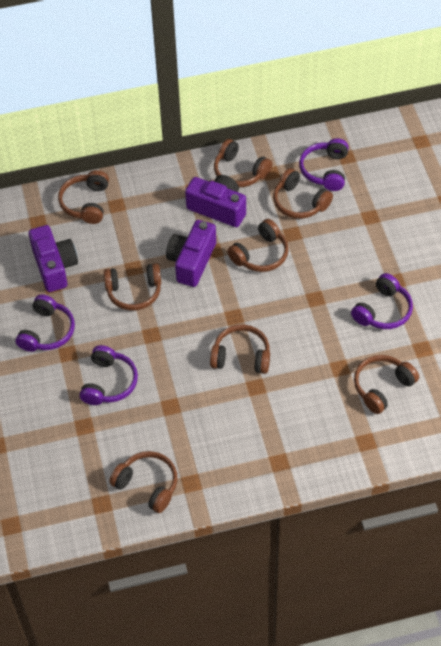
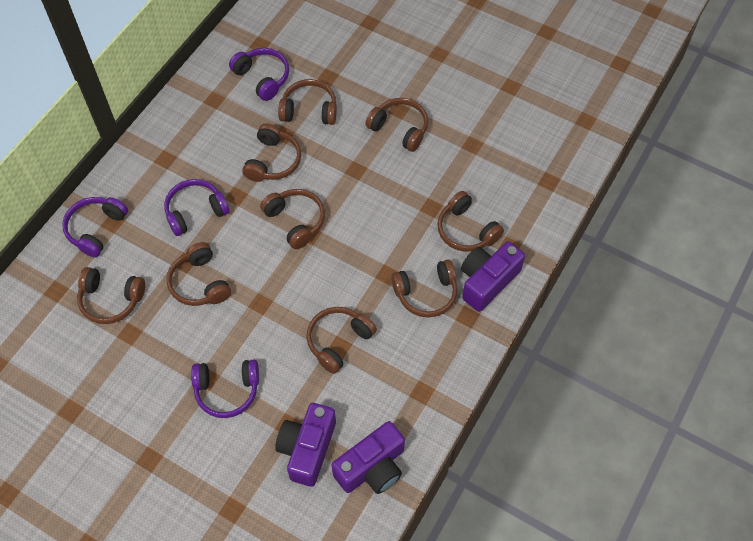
brown headphones: 8 -> 9

